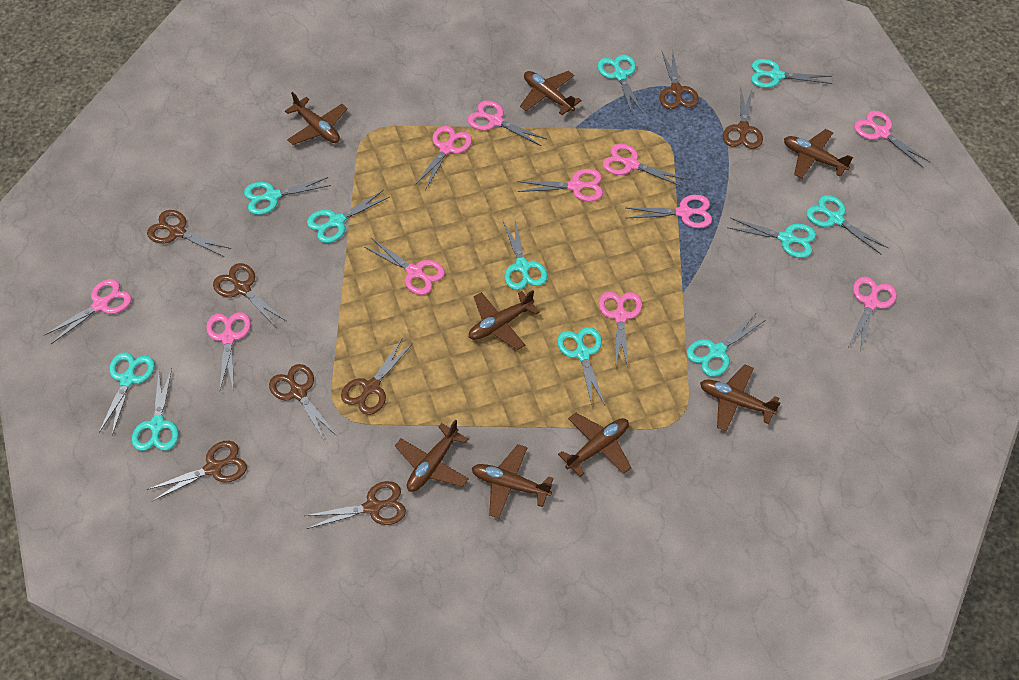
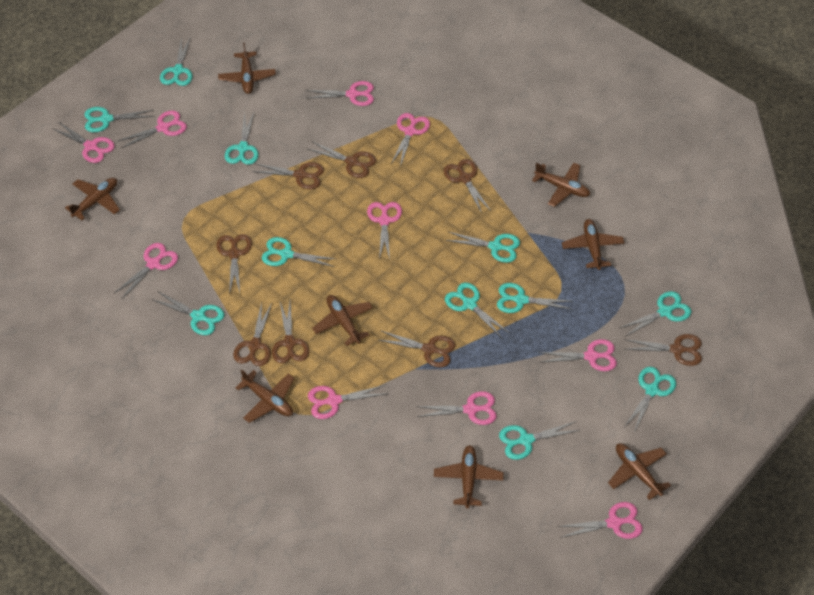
pink scissors: 11 -> 10

